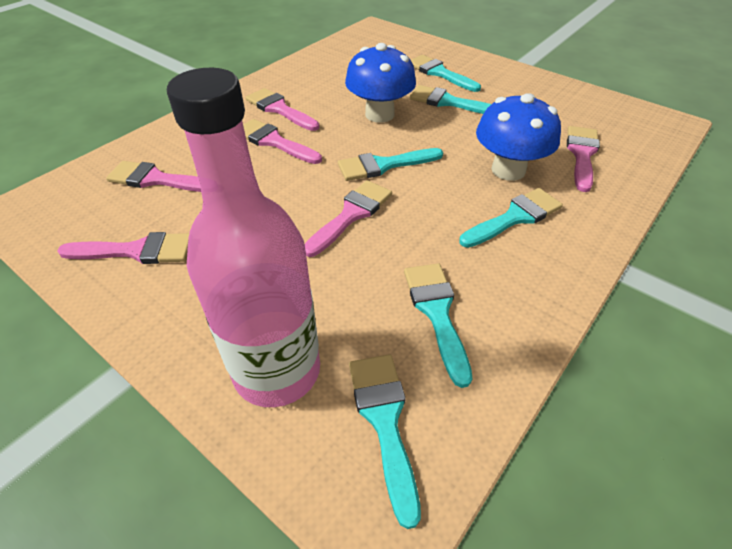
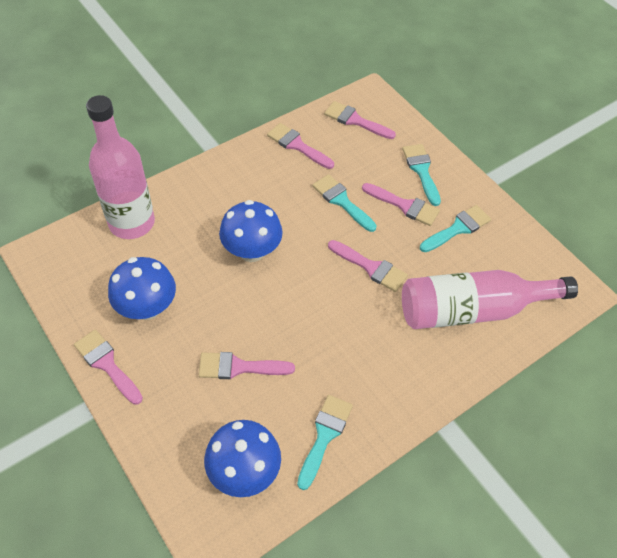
blue mushroom: 2 -> 3
pink bottle: 1 -> 2
turquoise brush: 6 -> 4

